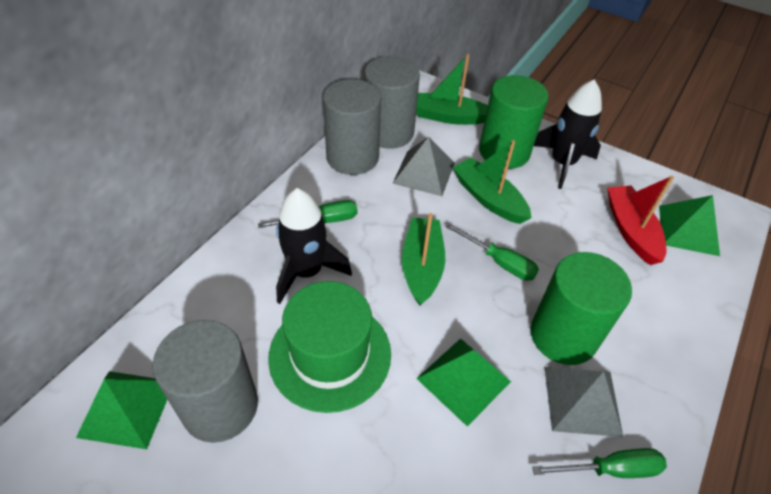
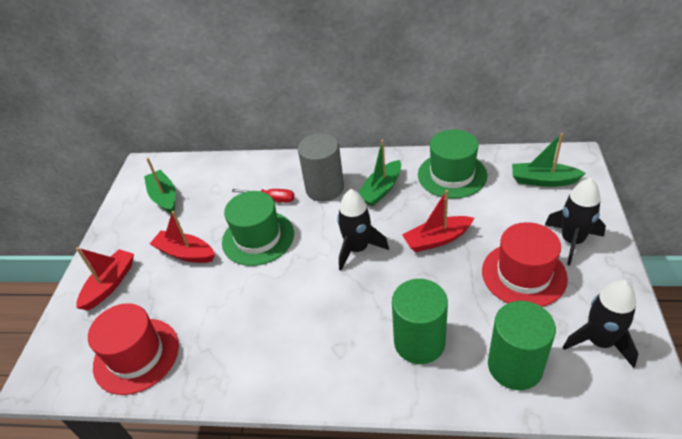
black rocket: 2 -> 3
green hat: 1 -> 2
green pyramid: 3 -> 0
green screwdriver: 3 -> 0
grey cylinder: 3 -> 1
grey pyramid: 2 -> 0
red boat: 1 -> 3
red hat: 0 -> 2
red screwdriver: 0 -> 1

